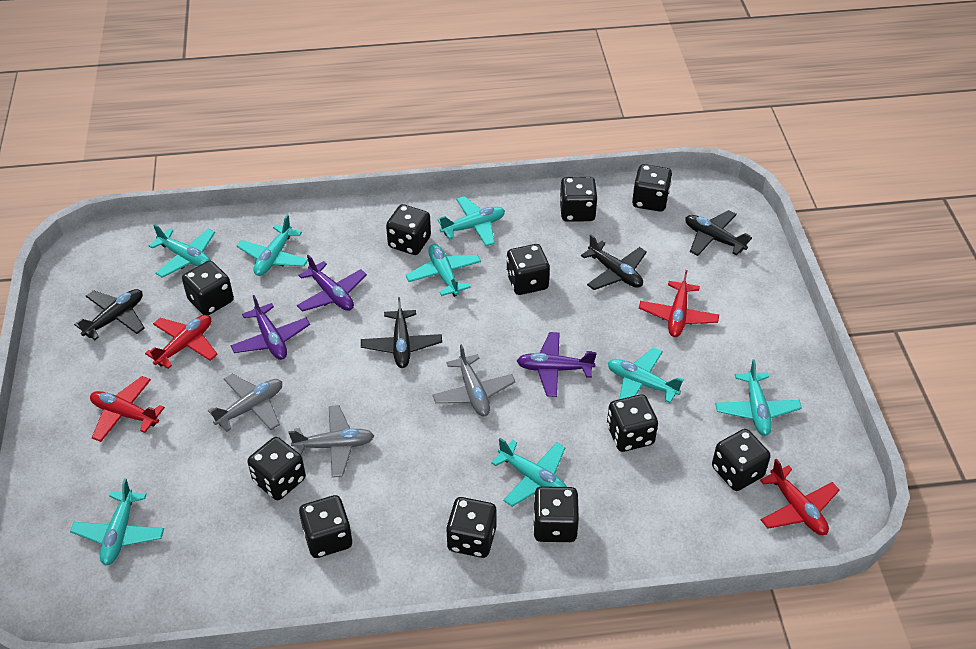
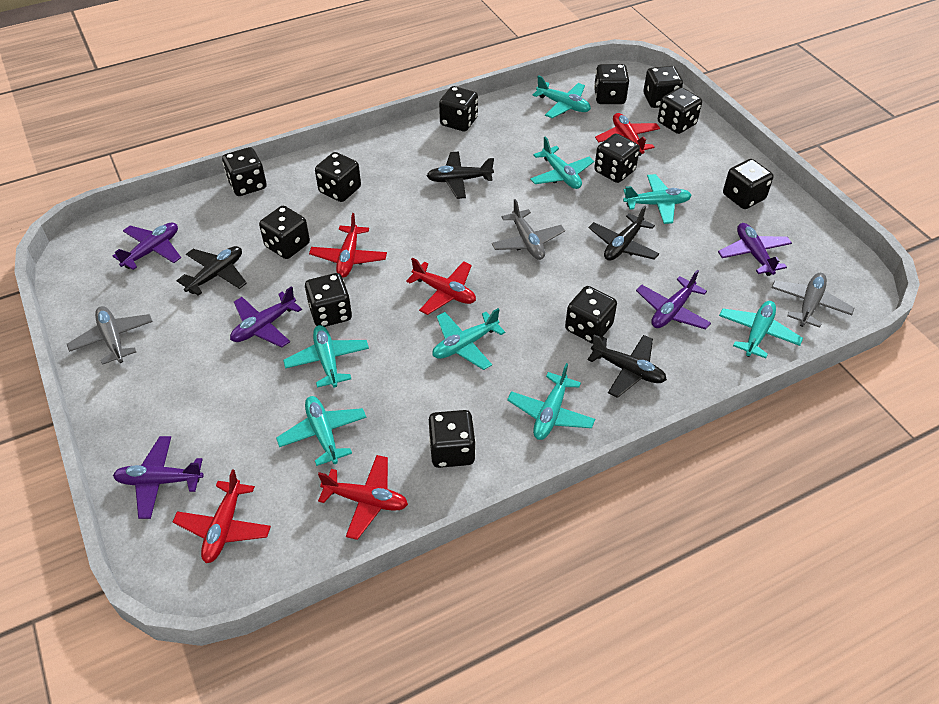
black dice: 11 -> 12
purple plane: 3 -> 5
red plane: 4 -> 5

